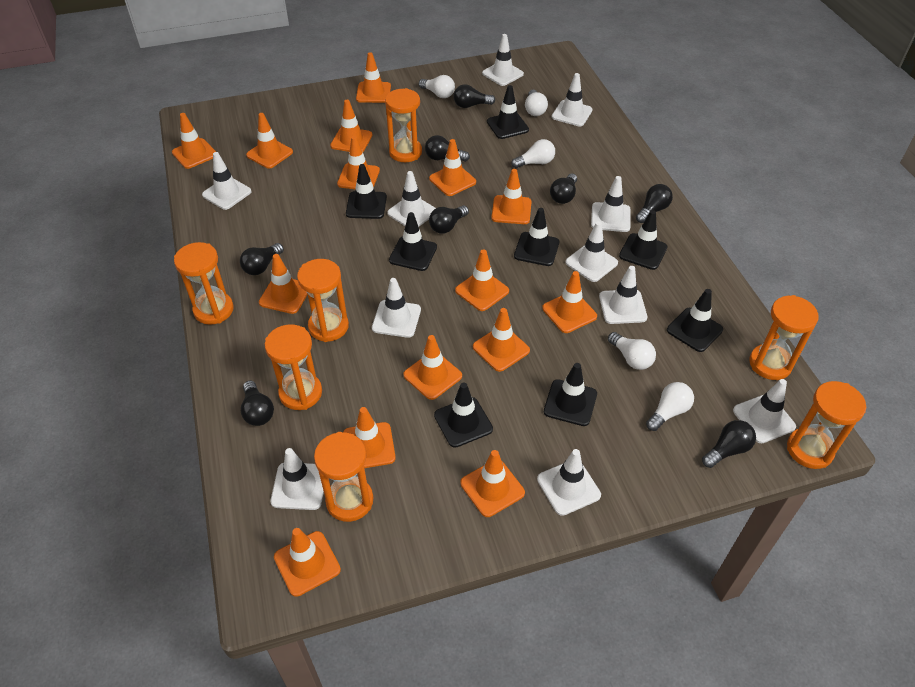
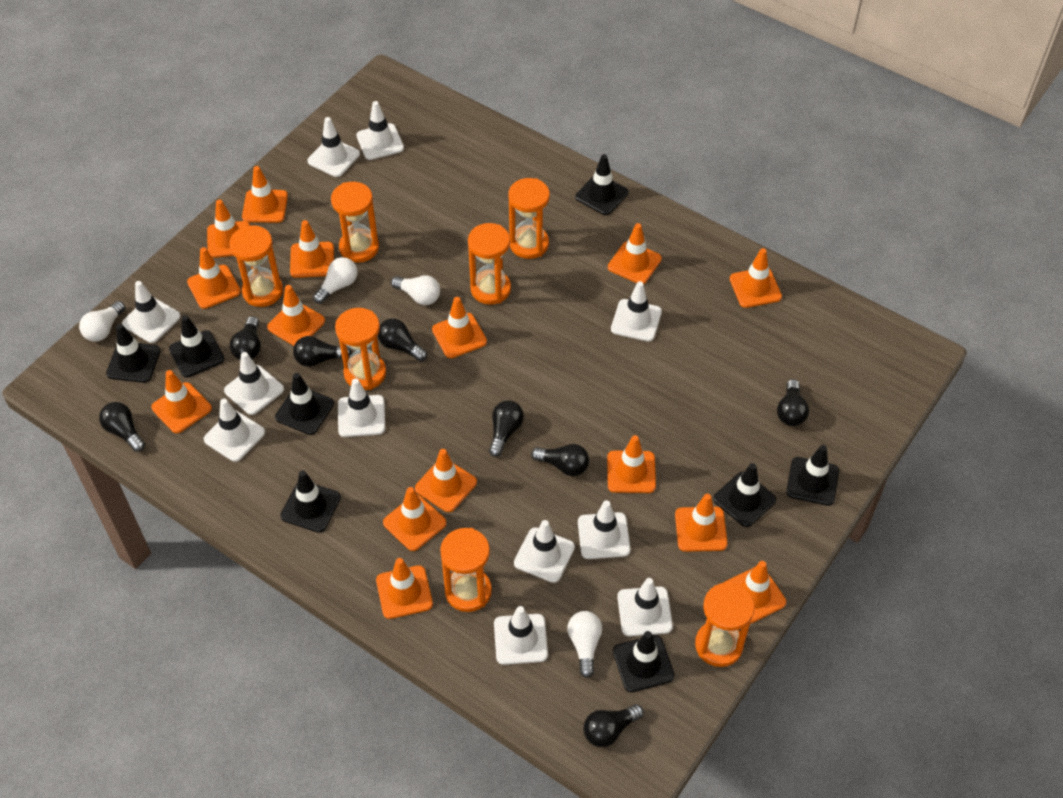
white light bulb: 5 -> 4

